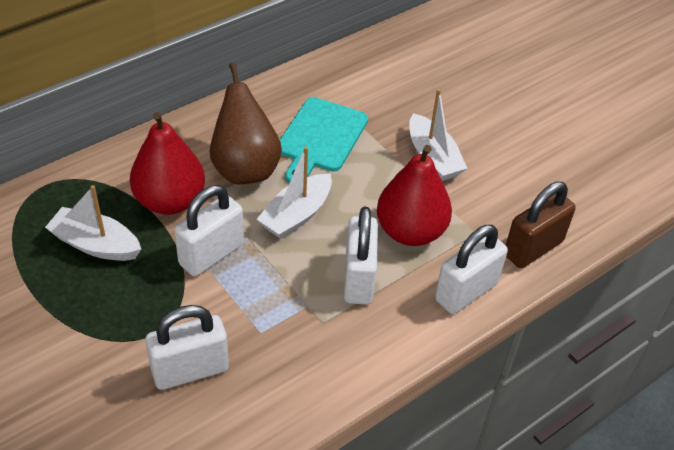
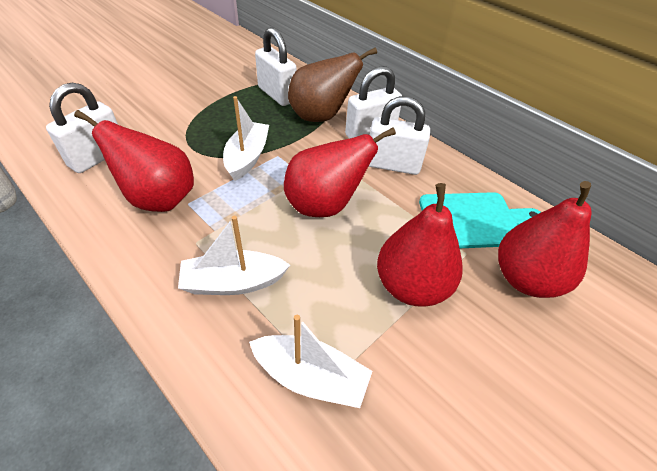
brown padlock: 1 -> 0
red pear: 2 -> 4

